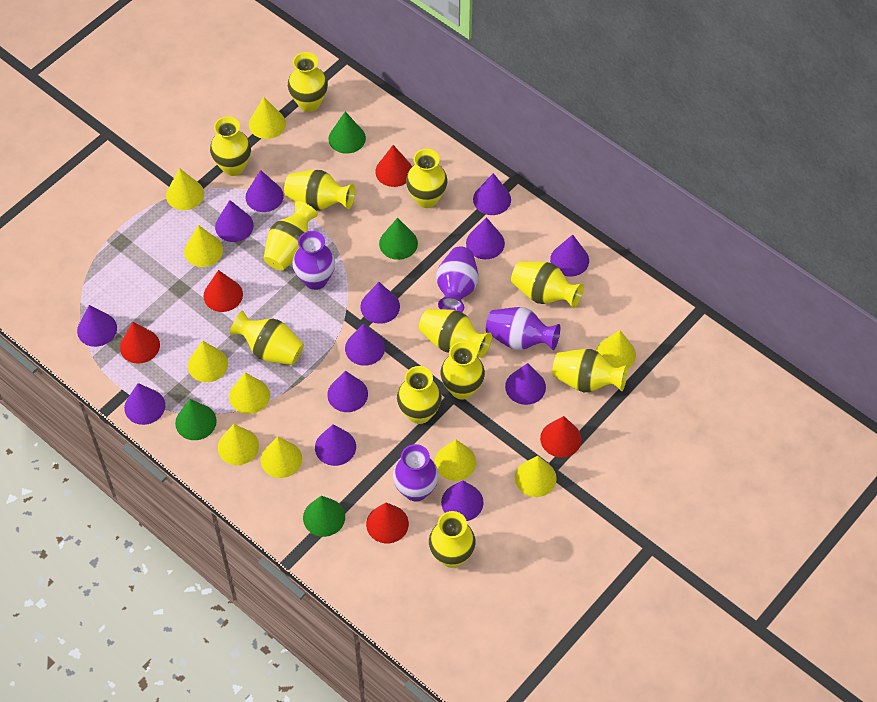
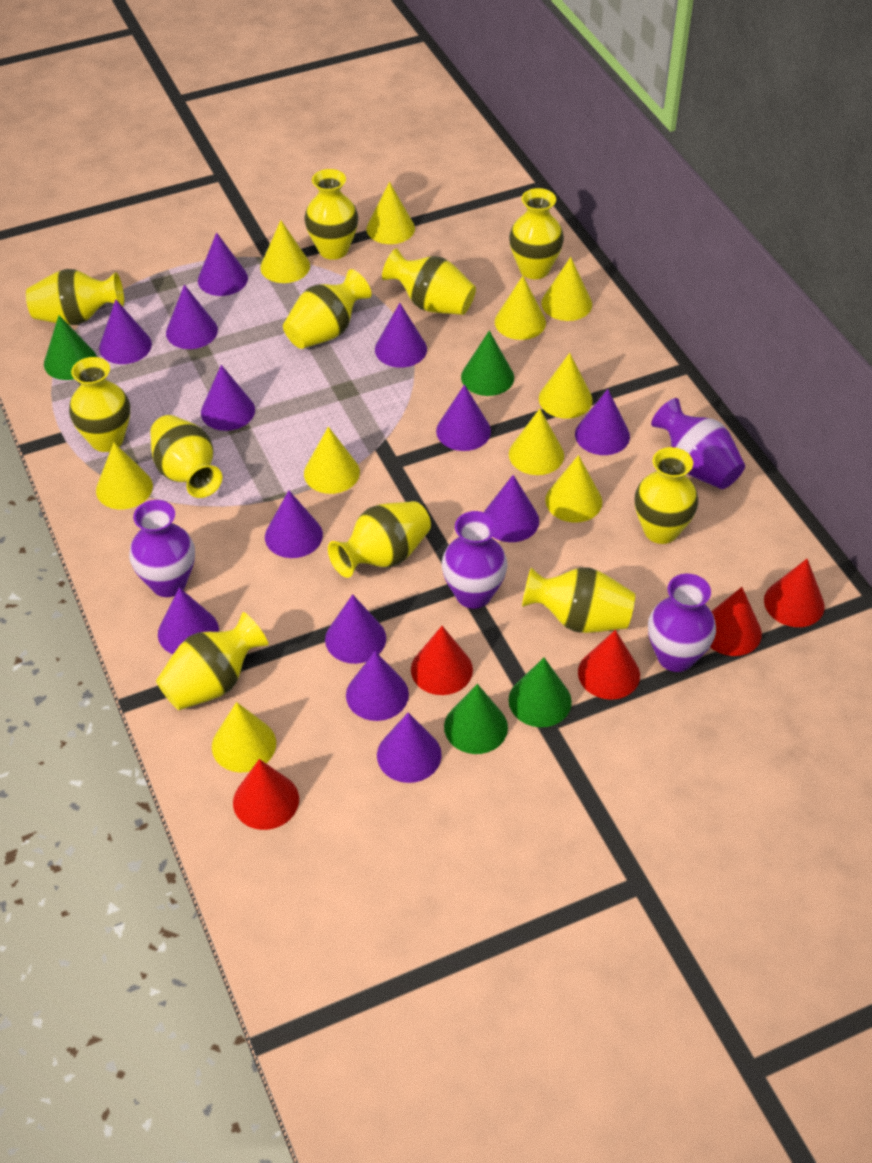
yellow vase: 12 -> 11

